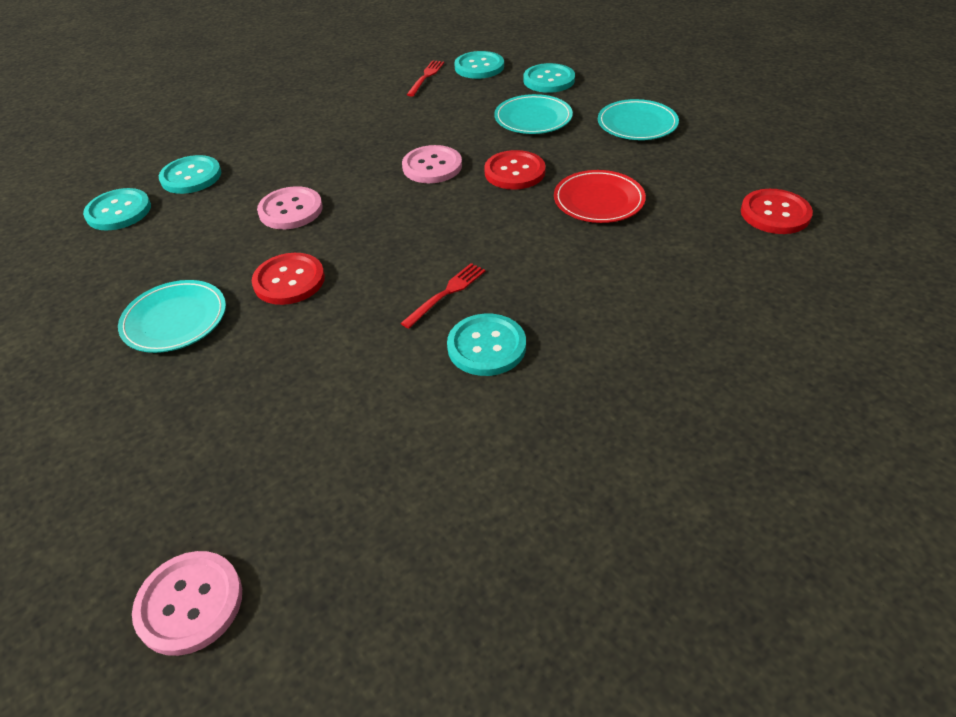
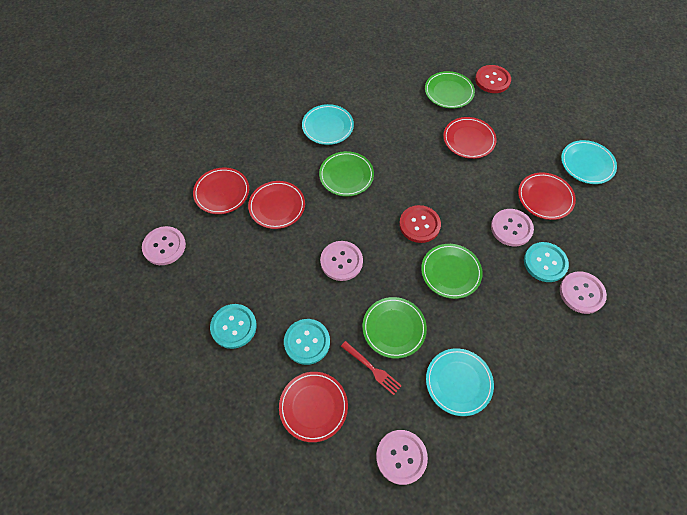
green plate: 0 -> 4
pink button: 3 -> 5
red button: 3 -> 2
red fork: 2 -> 1
red plate: 1 -> 5
turquoise button: 5 -> 3

